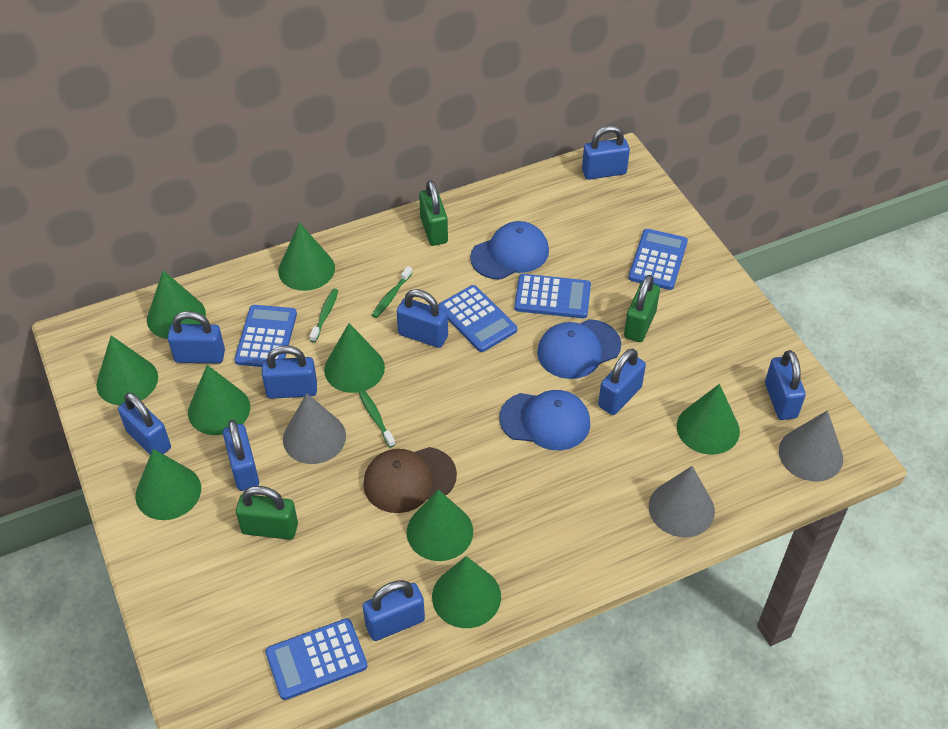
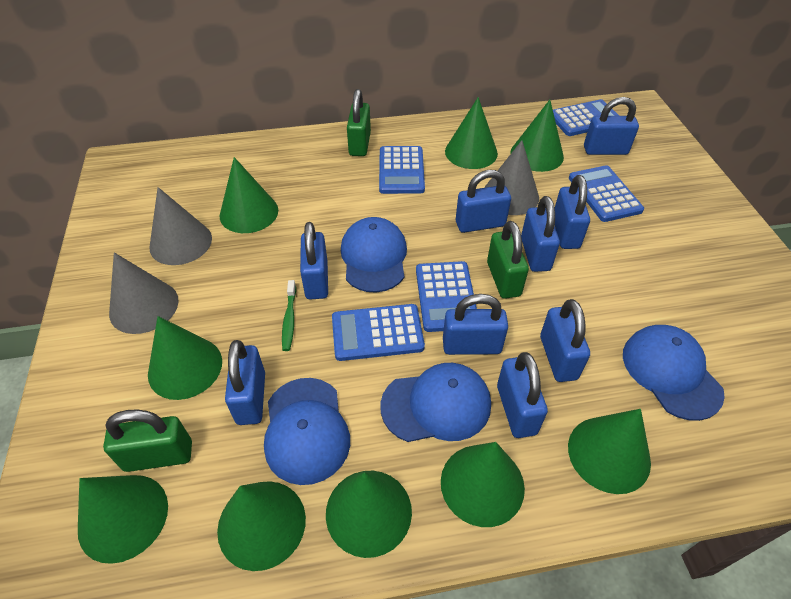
blue cap: 3 -> 4
brown cap: 1 -> 0
green toothbrush: 3 -> 1

